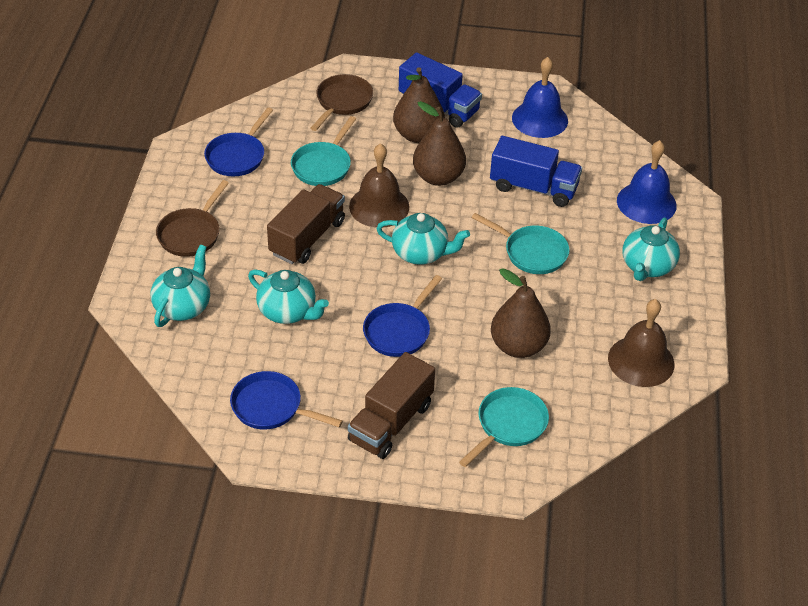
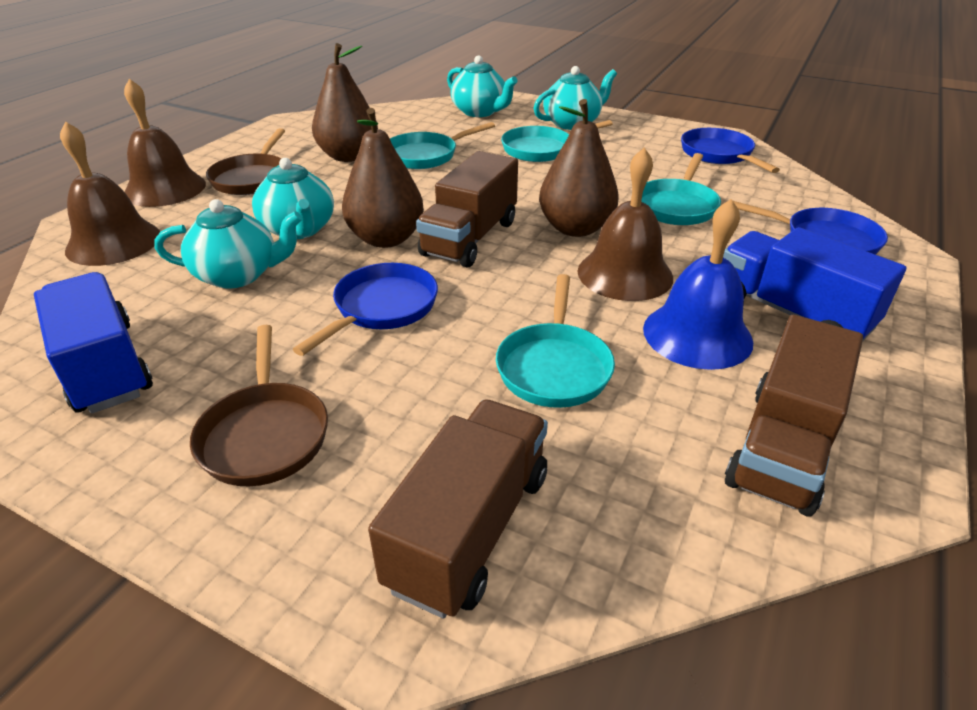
blue bell: 2 -> 1
brown bell: 2 -> 3
brown truck: 2 -> 3
turquoise pan: 3 -> 4

